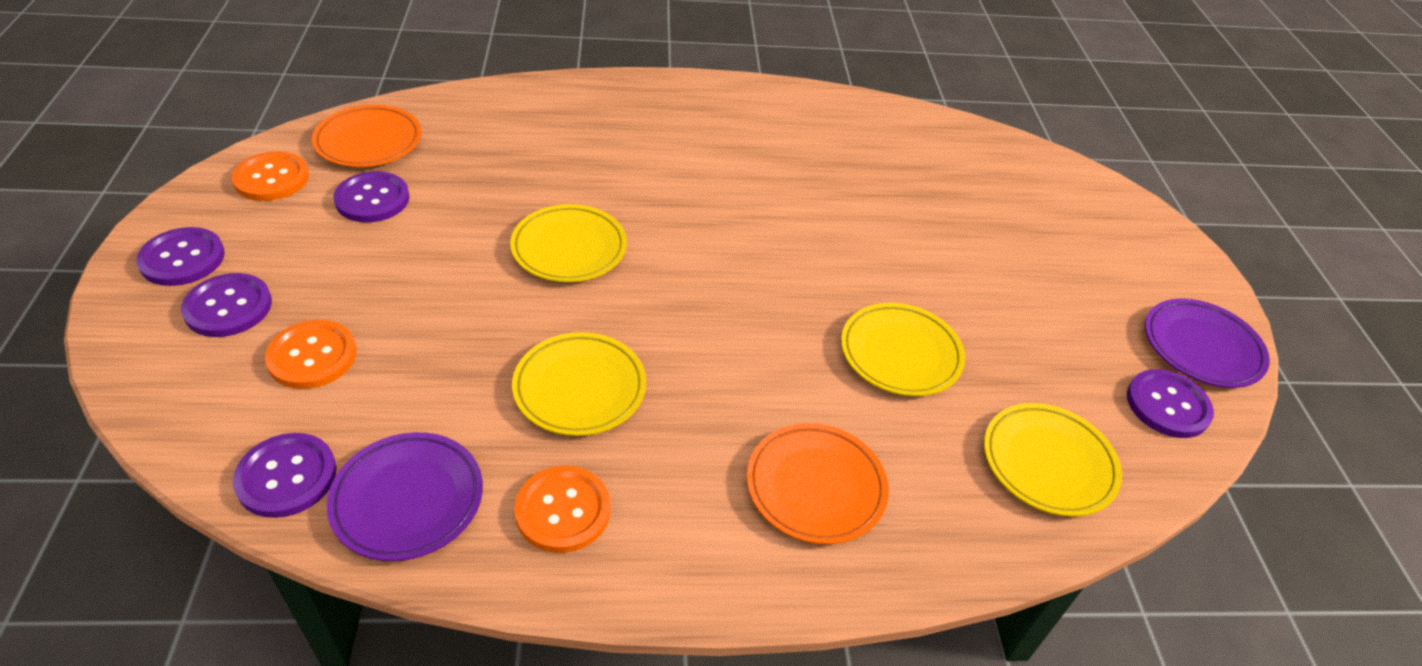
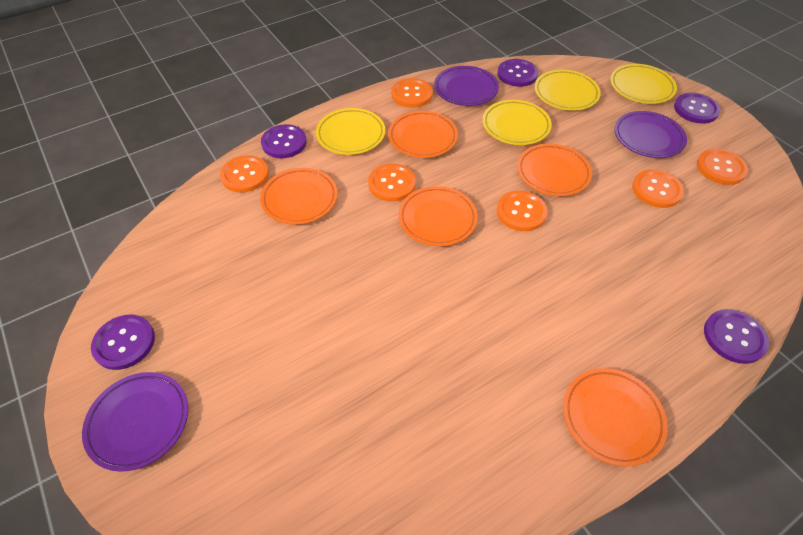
orange button: 3 -> 6
orange plate: 2 -> 5
purple plate: 2 -> 3

